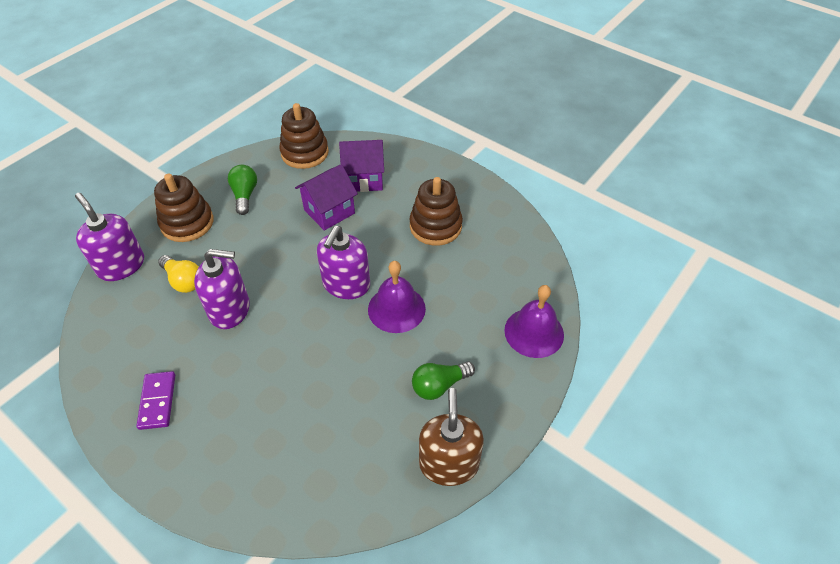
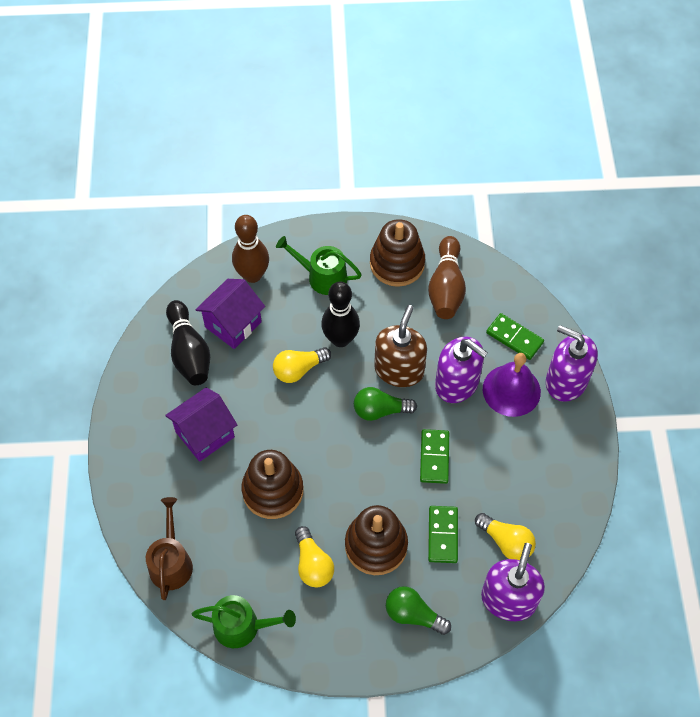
black bowling pin: 0 -> 2
brown bowling pin: 0 -> 2
brown watering can: 0 -> 1
green domino: 0 -> 3
green watering can: 0 -> 2
purple bell: 2 -> 1
purple domino: 1 -> 0
yellow light bulb: 1 -> 3

